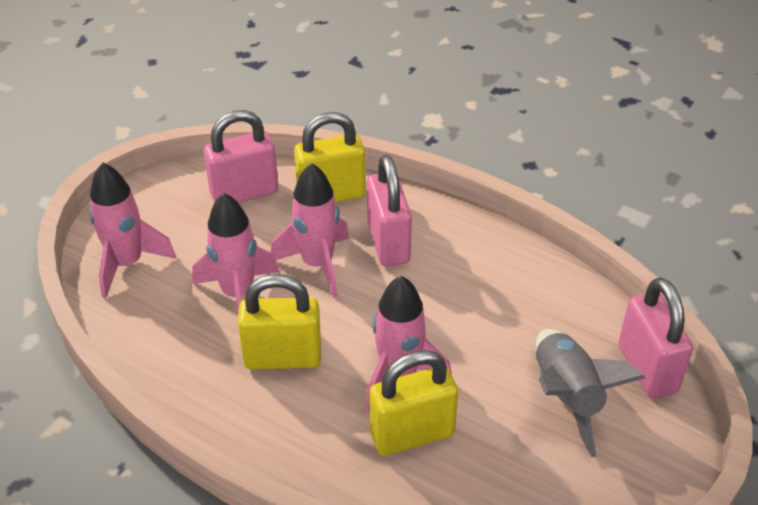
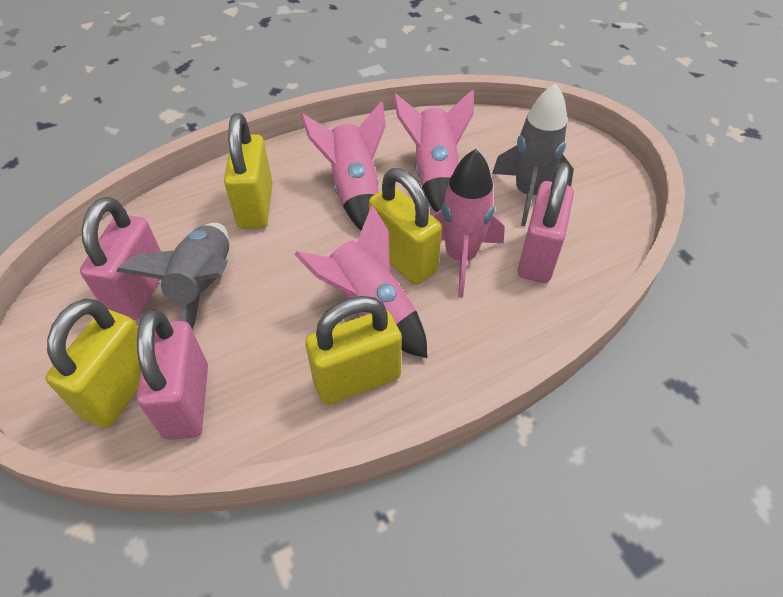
grey rocket: 1 -> 2
yellow padlock: 3 -> 4

